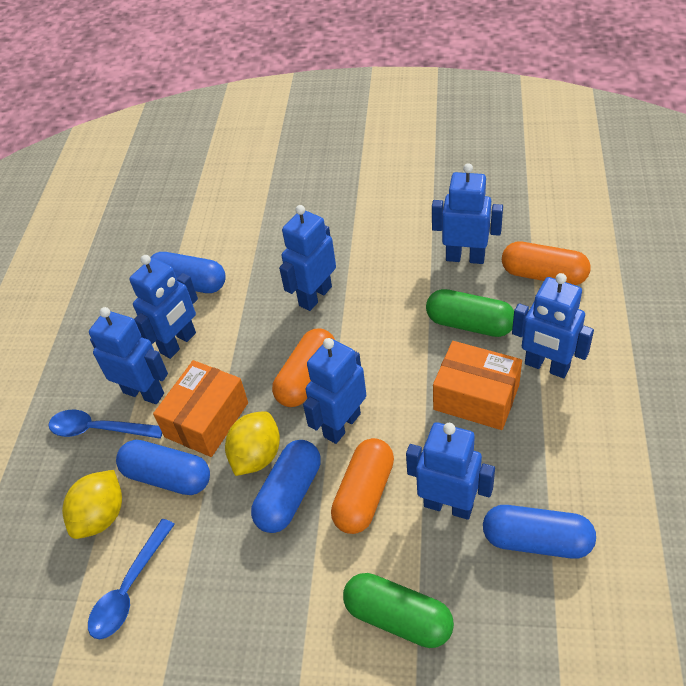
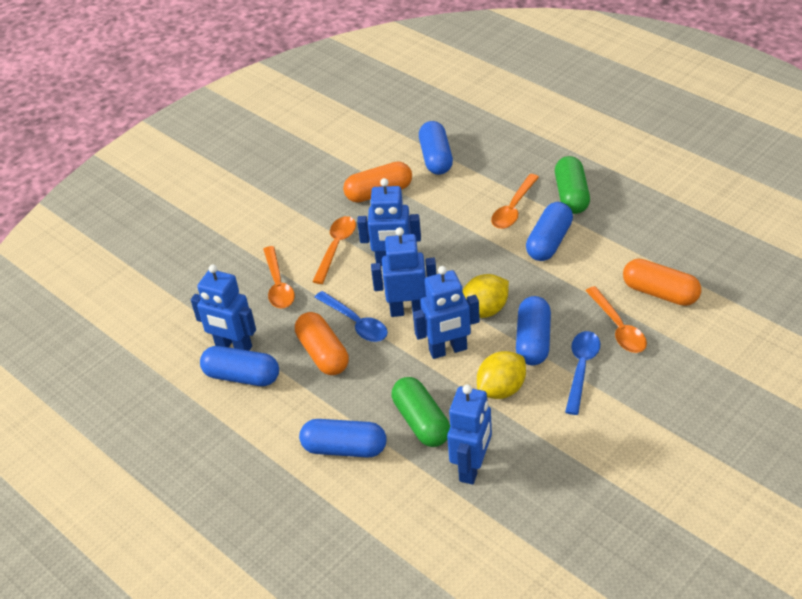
blue capsule: 4 -> 5
blue robot: 7 -> 5
orange box: 2 -> 0
orange spoon: 0 -> 4

